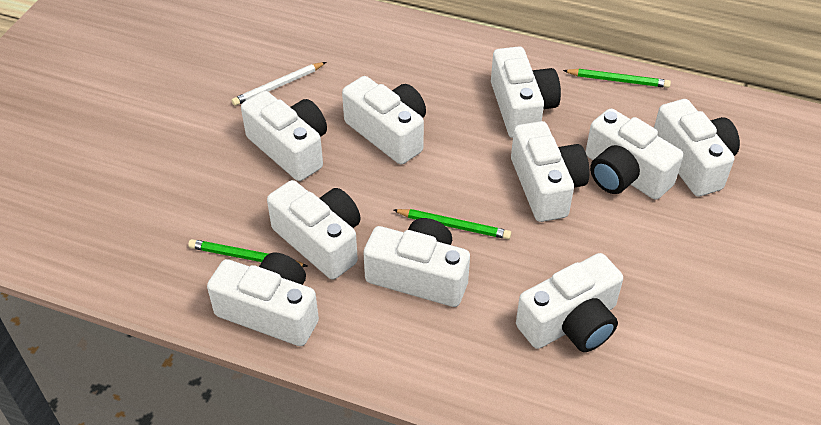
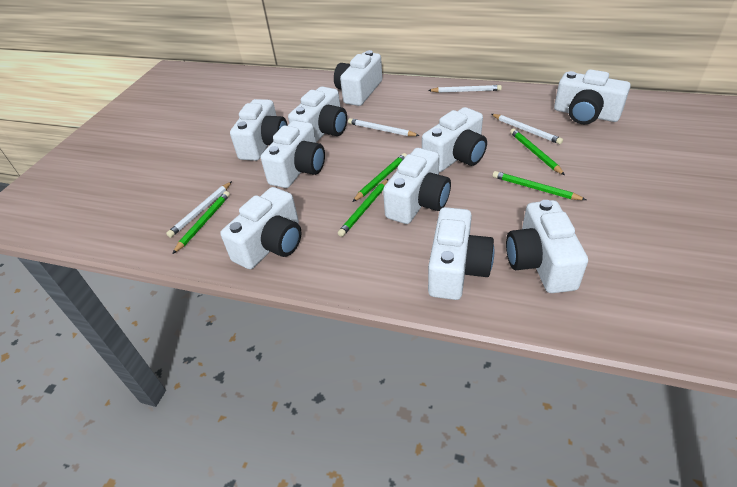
green pencil: 3 -> 5
white pencil: 1 -> 4

